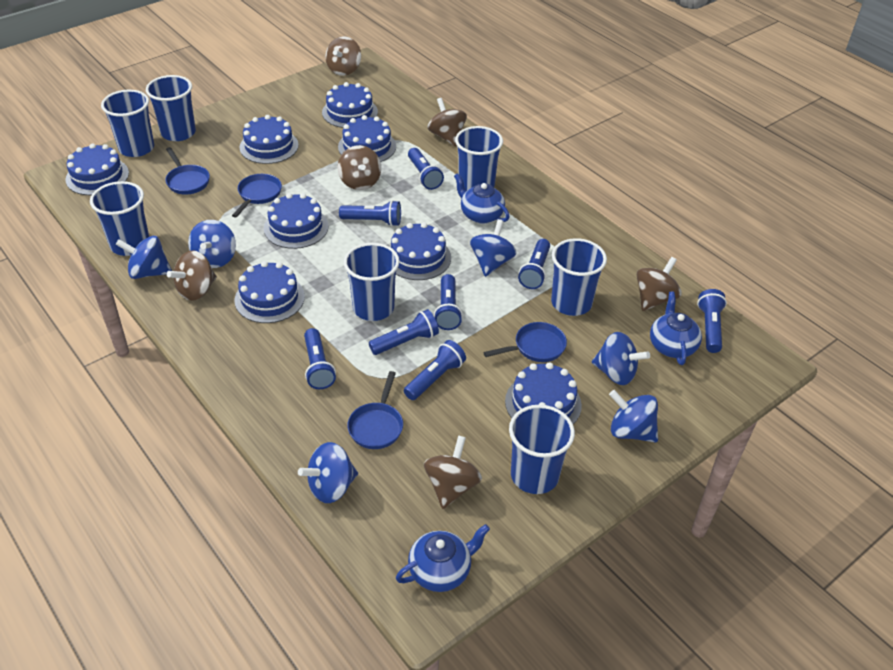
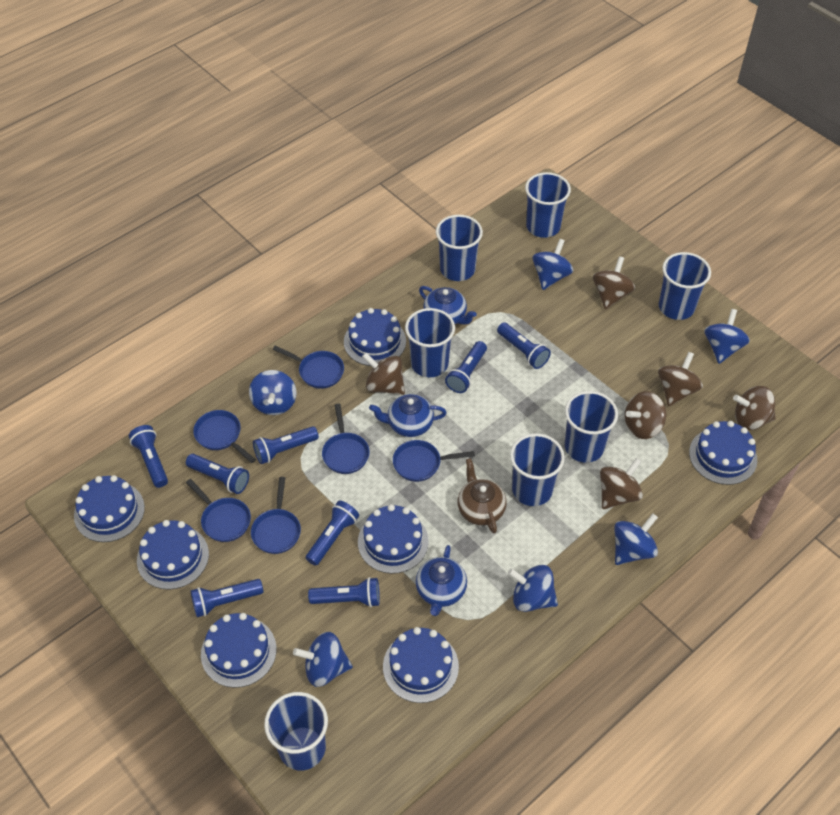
blue cake: 8 -> 7
blue pan: 4 -> 6
brown teapot: 0 -> 1

